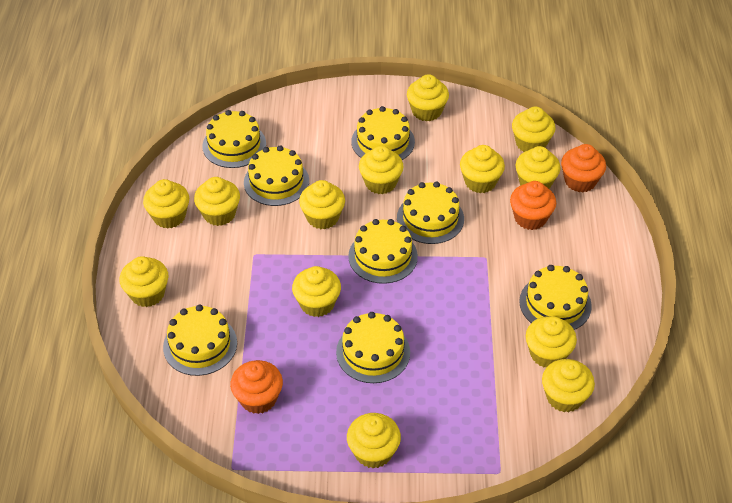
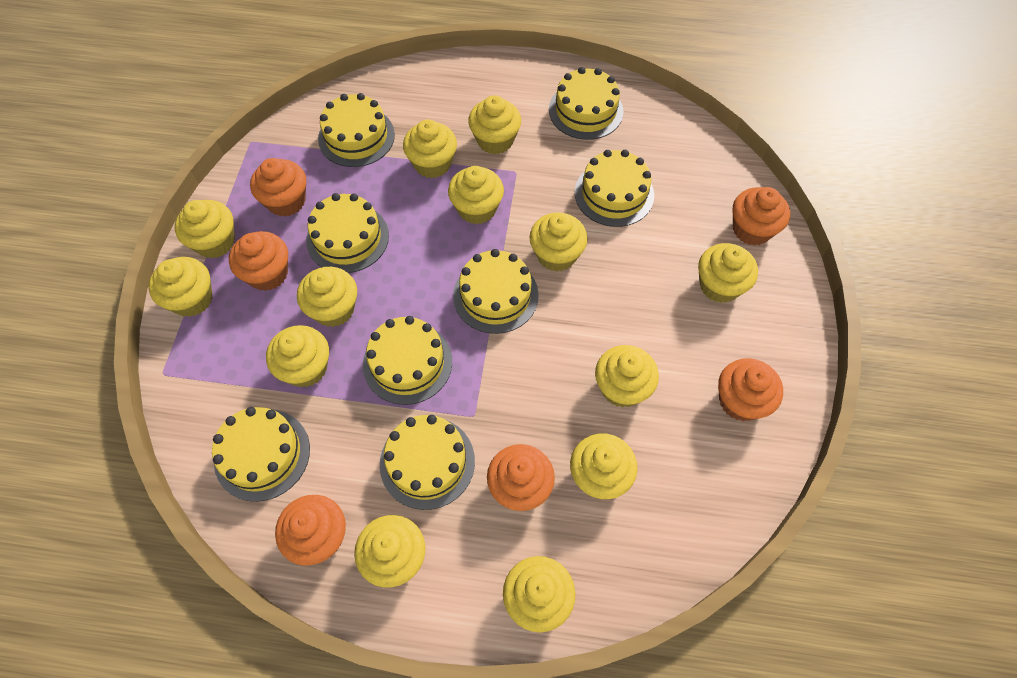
orange cupcake: 3 -> 6

